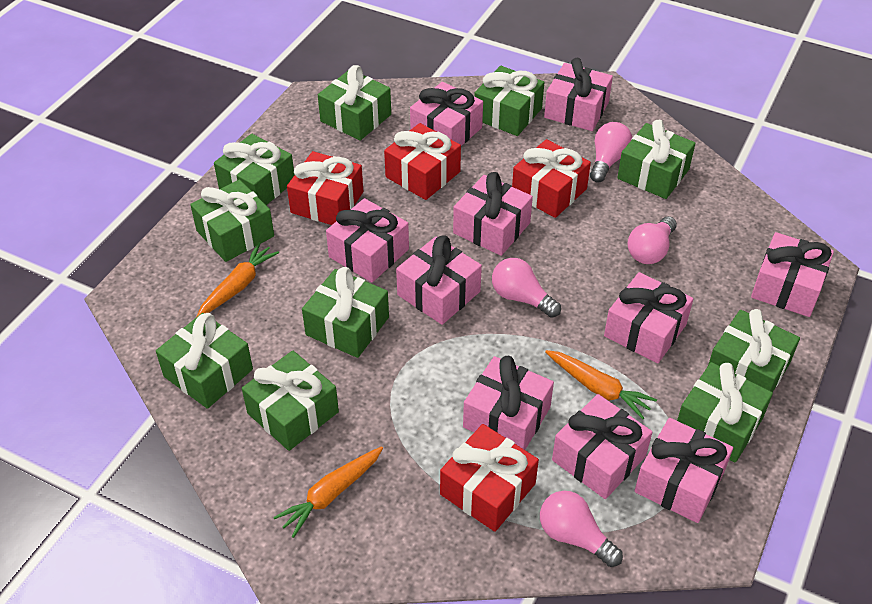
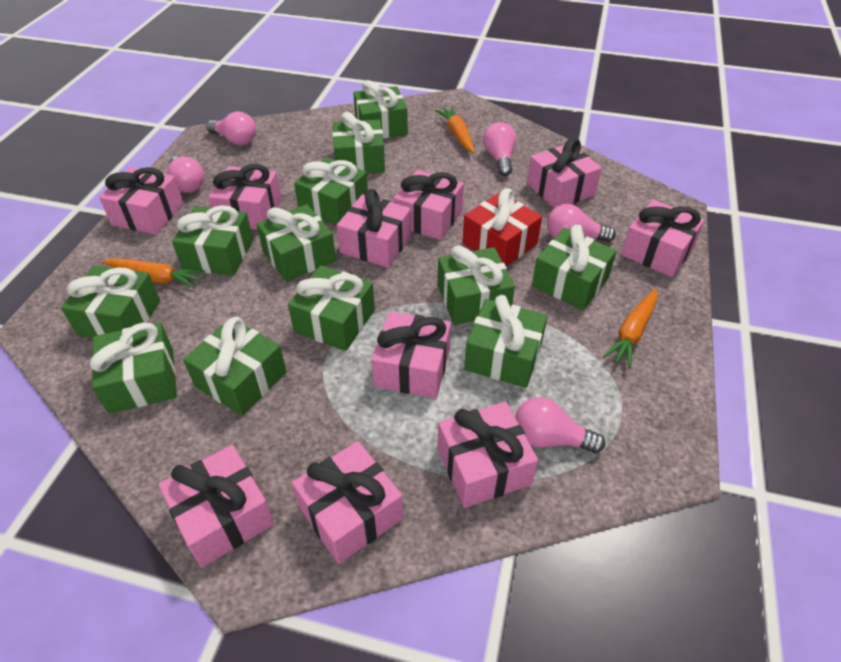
green gift: 10 -> 12
pink light bulb: 4 -> 5
red gift: 4 -> 1

